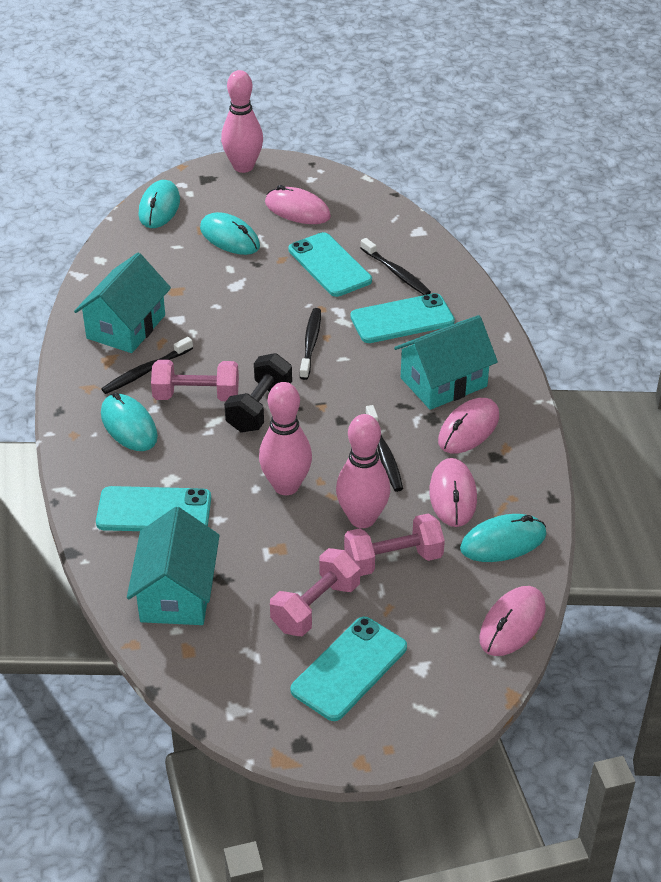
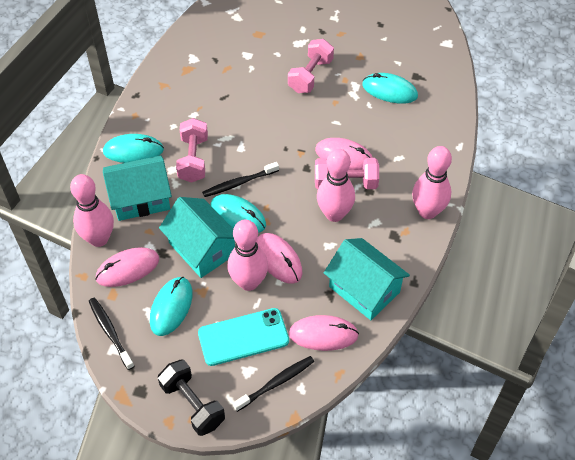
black toothbrush: 4 -> 3
pink bowling pin: 3 -> 4
turquoise phone: 4 -> 1

